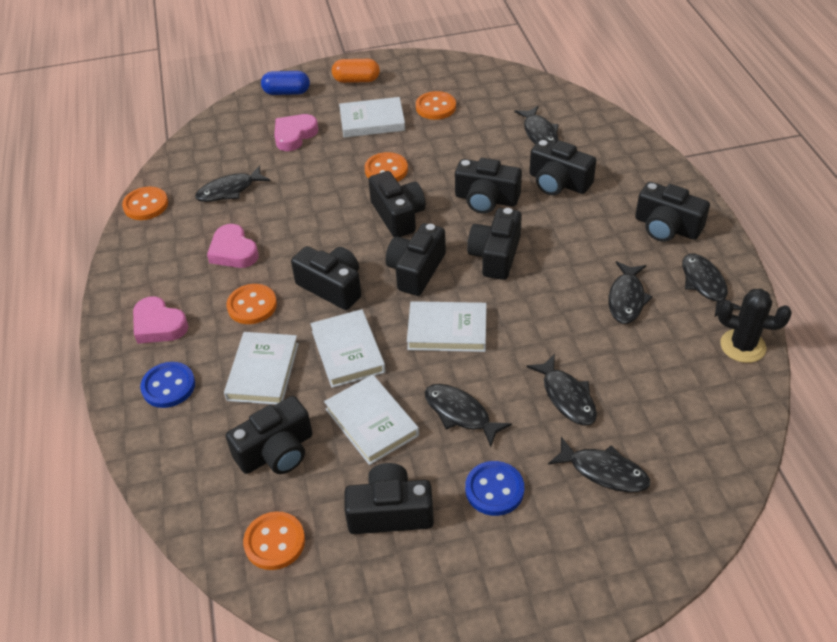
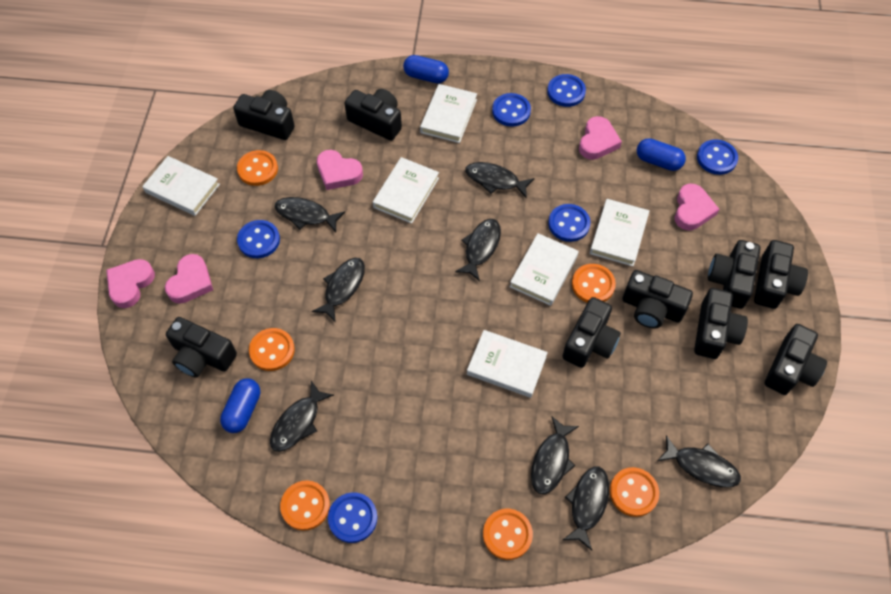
black cactus: 1 -> 0
black fish: 7 -> 8
blue button: 2 -> 6
blue capsule: 1 -> 3
orange button: 5 -> 6
orange capsule: 1 -> 0
pink heart: 3 -> 5
white book: 5 -> 6

